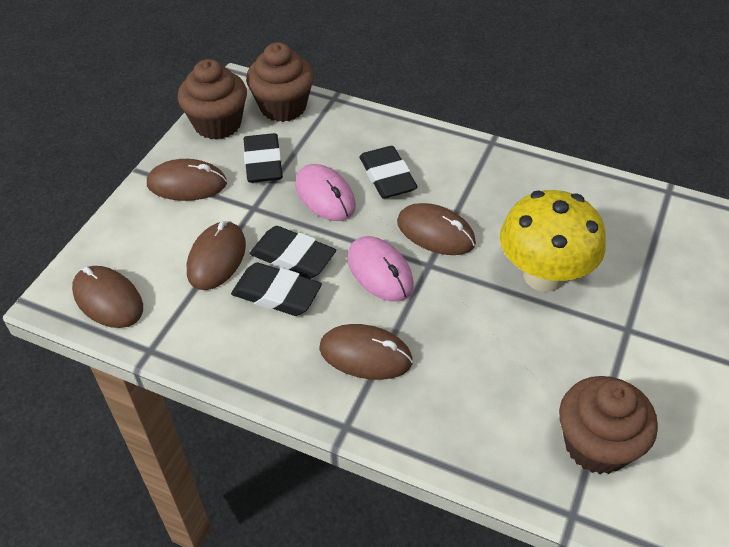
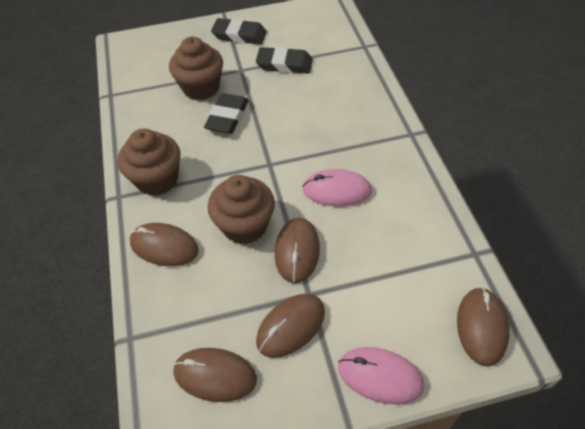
black eraser: 4 -> 3
yellow mushroom: 1 -> 0

